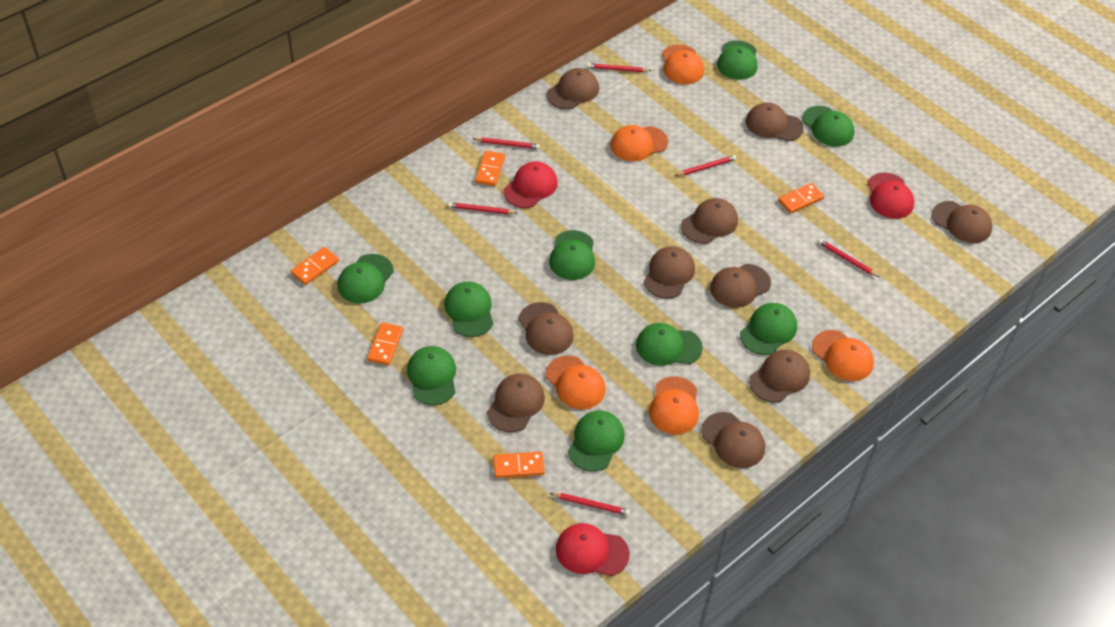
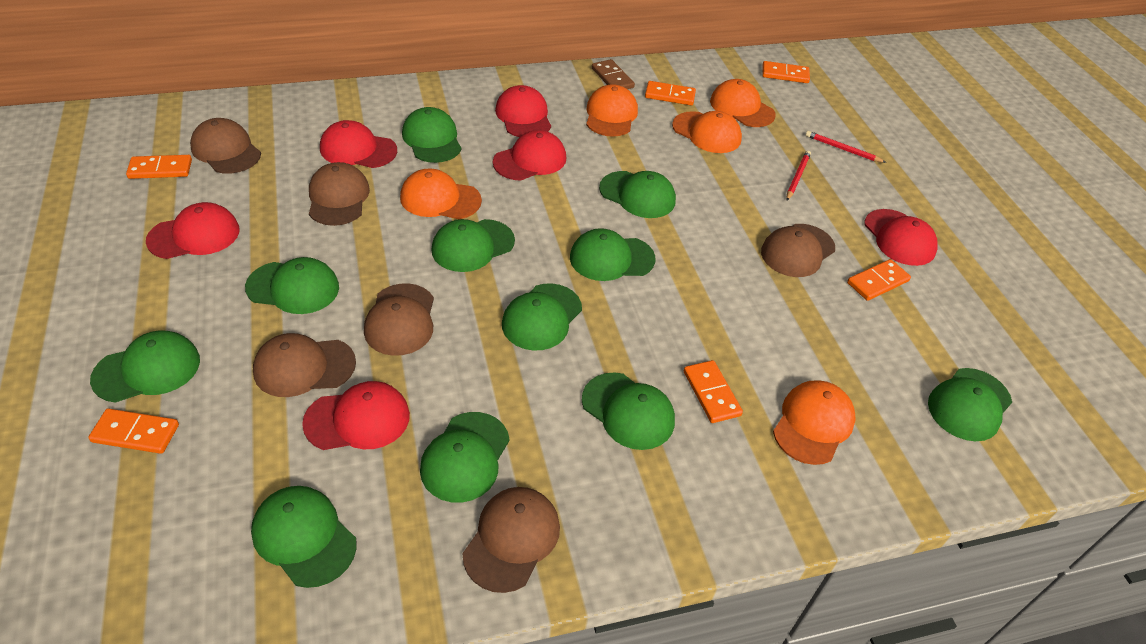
brown cap: 10 -> 6
brown domino: 0 -> 1
green cap: 9 -> 11
orange domino: 5 -> 6
red cap: 3 -> 6
red pencil: 6 -> 2

